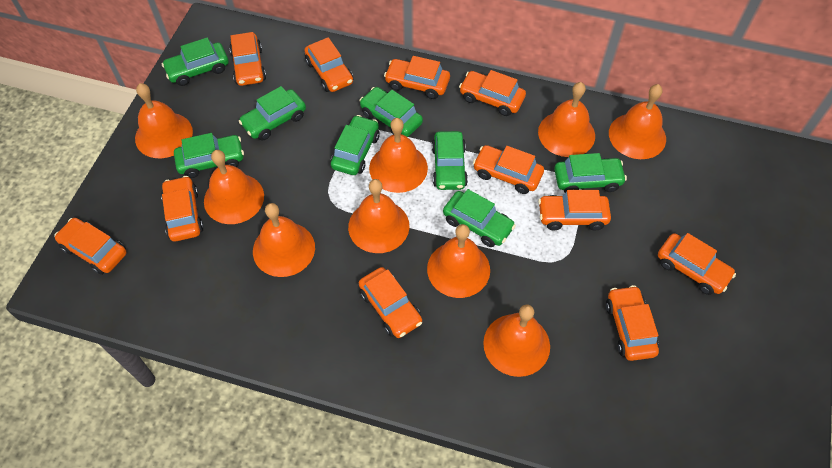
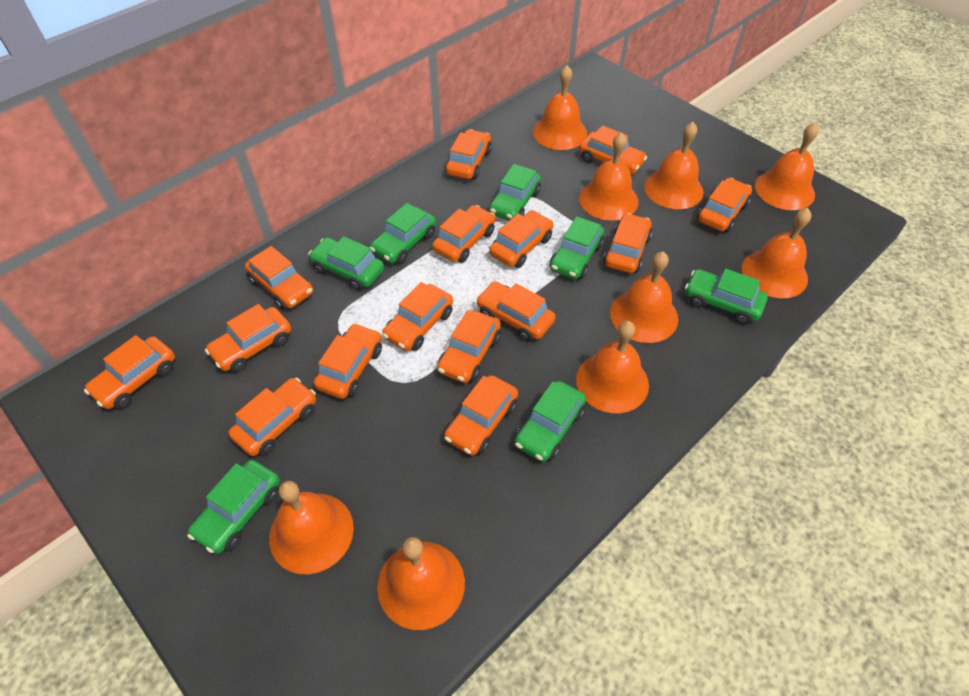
green car: 8 -> 7
orange car: 11 -> 15

